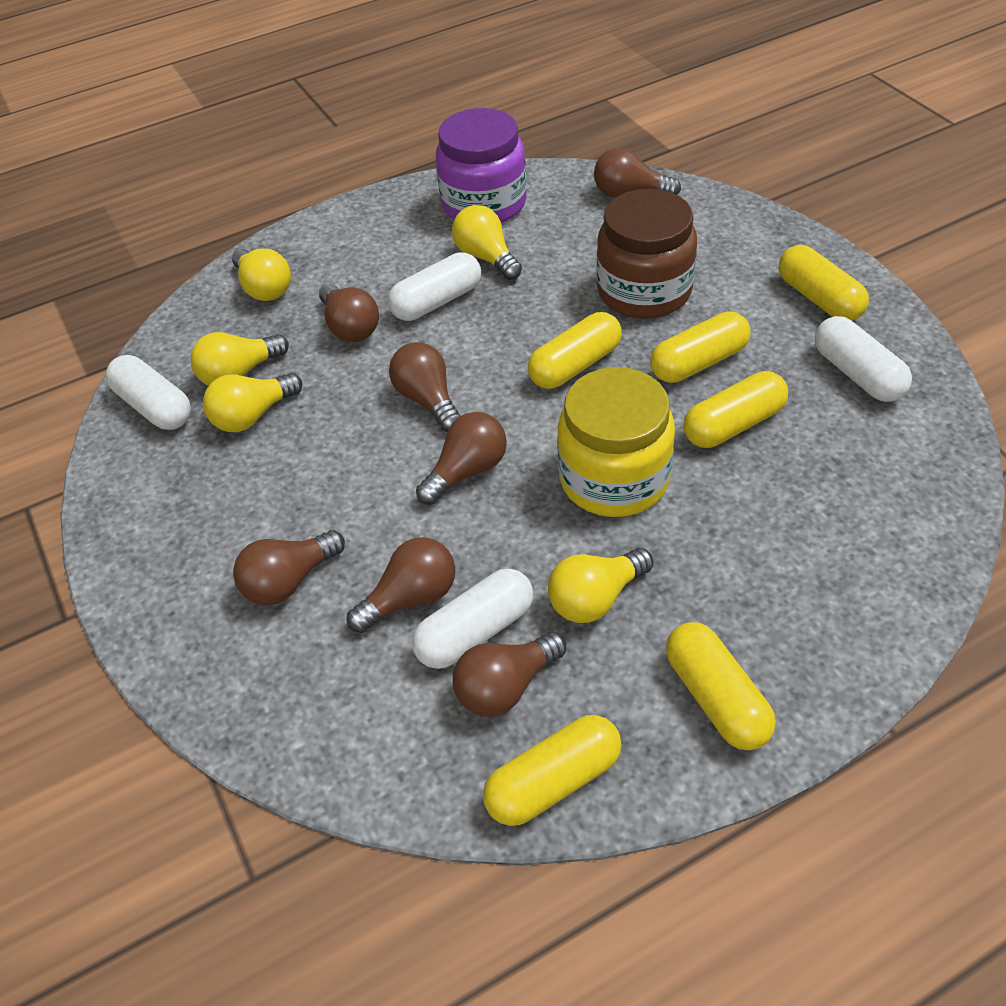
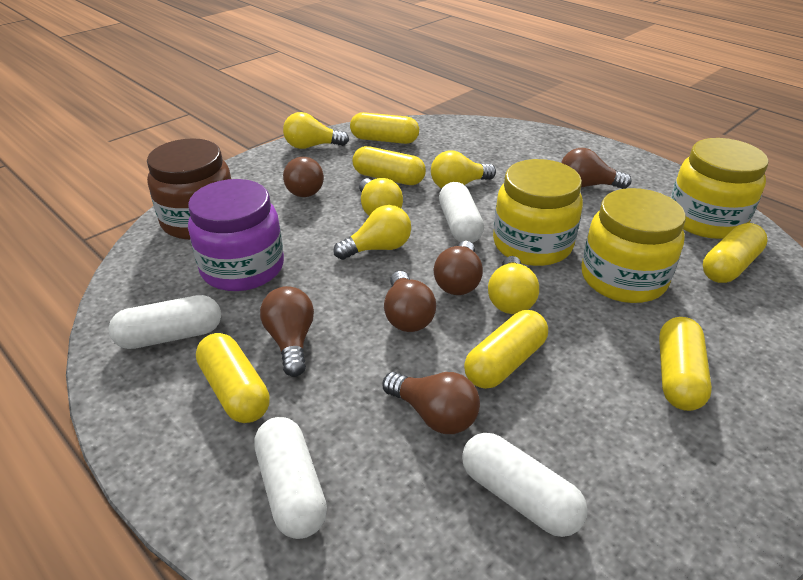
brown light bulb: 7 -> 6
yellow jar: 1 -> 3

